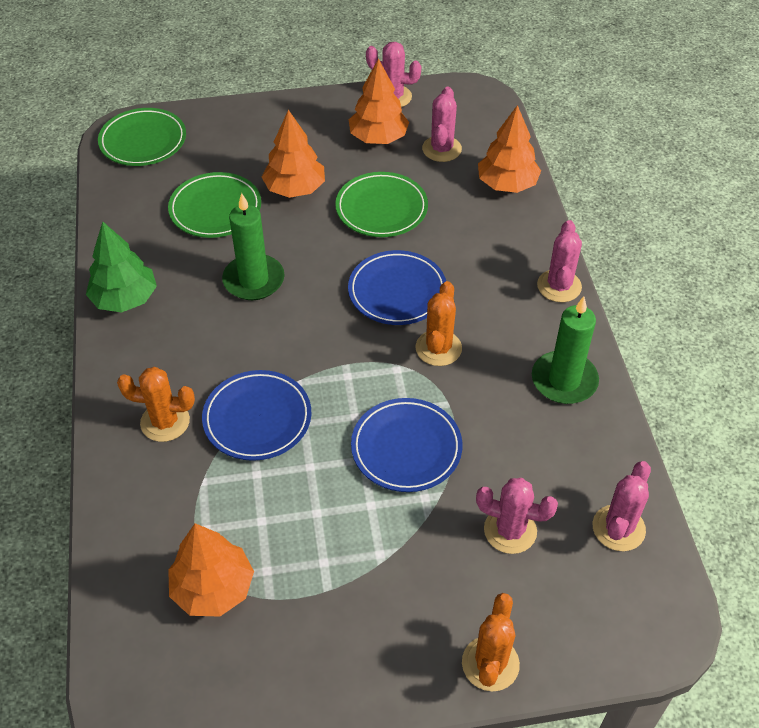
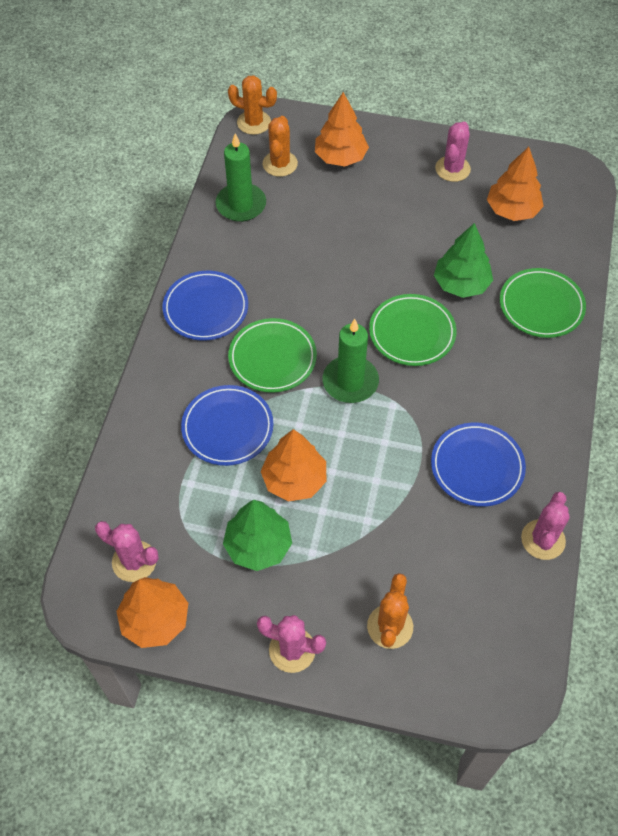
green tree: 1 -> 2
pink cactus: 5 -> 4

